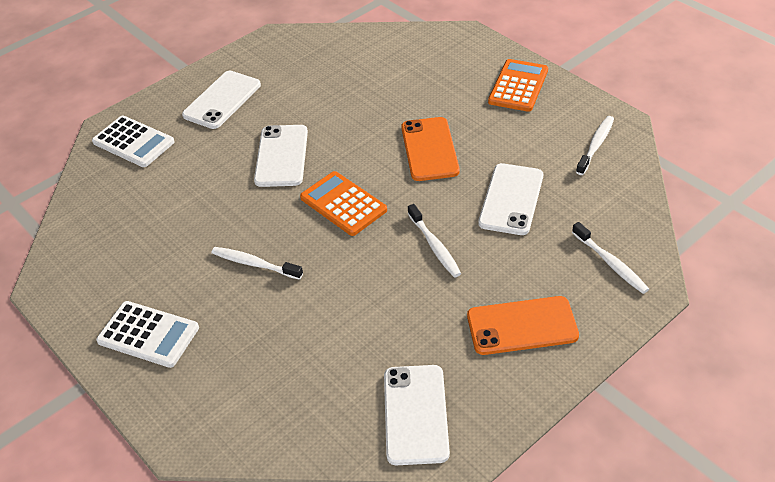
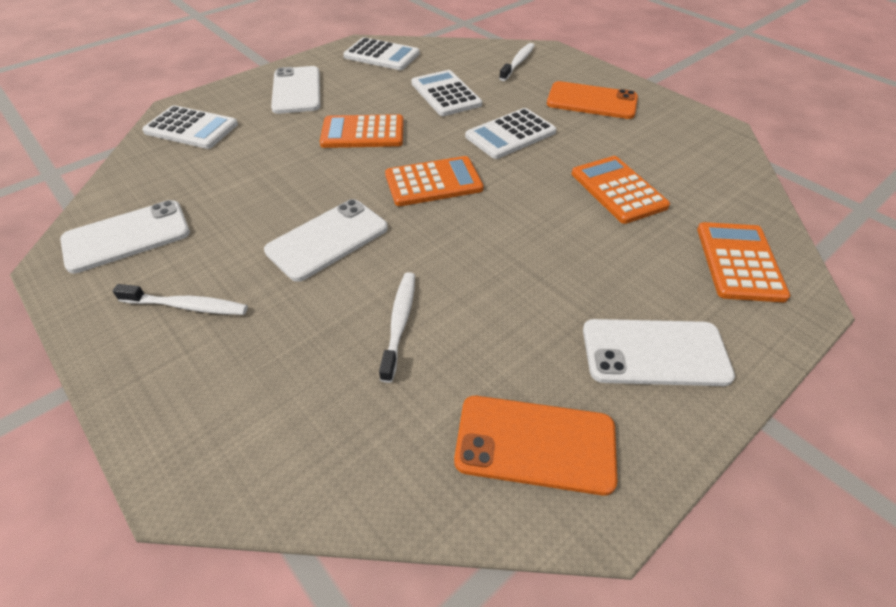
orange calculator: 2 -> 4
white calculator: 2 -> 4
white toothbrush: 4 -> 3

